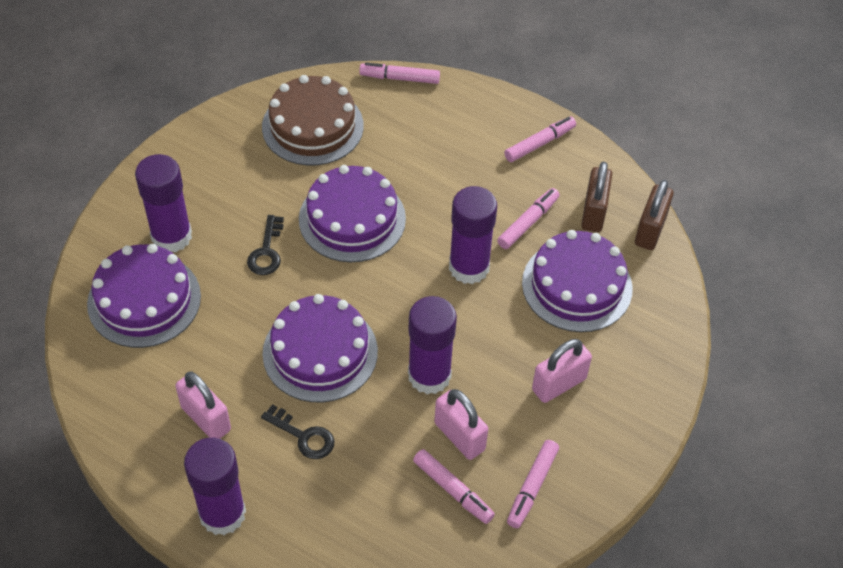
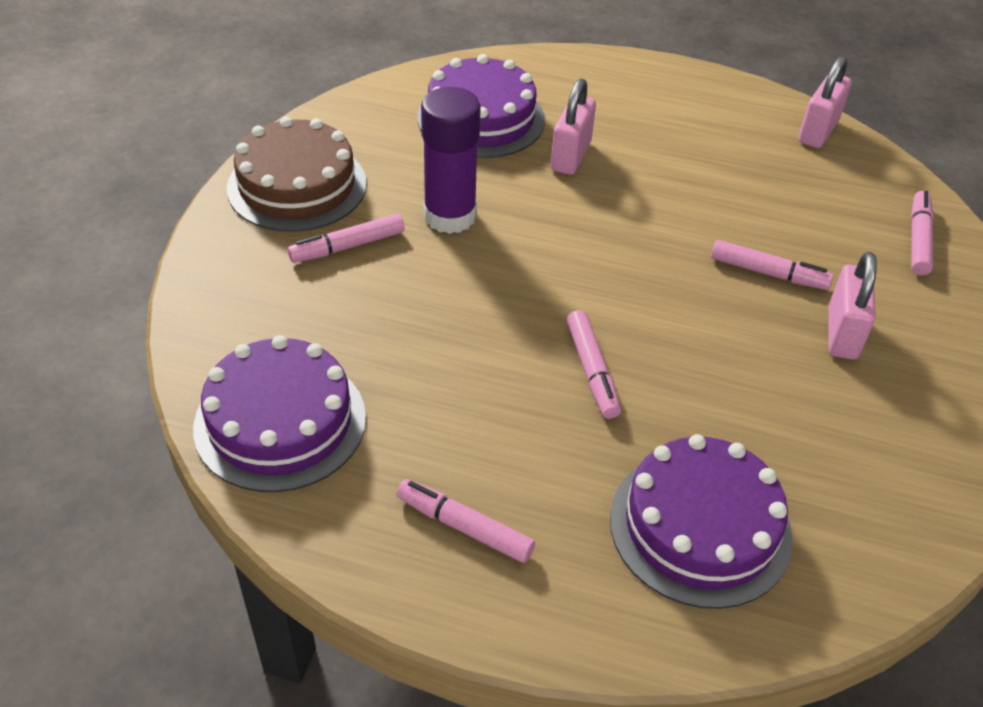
black key: 2 -> 0
brown padlock: 2 -> 0
purple cake: 4 -> 3
purple glue stick: 4 -> 1

